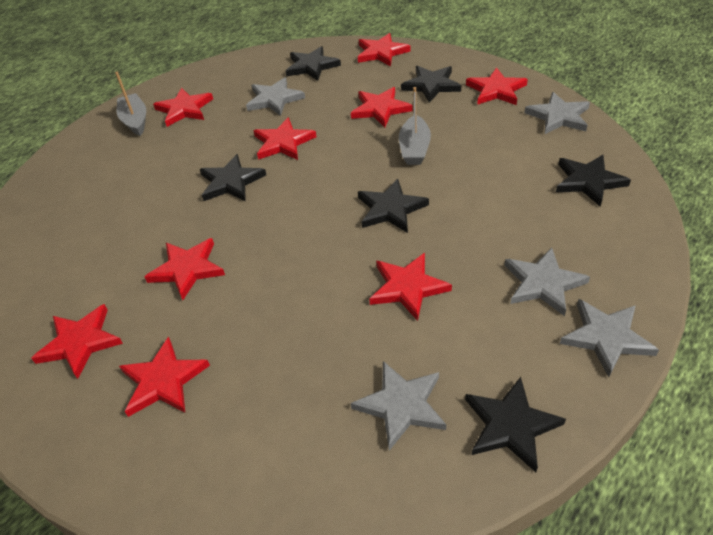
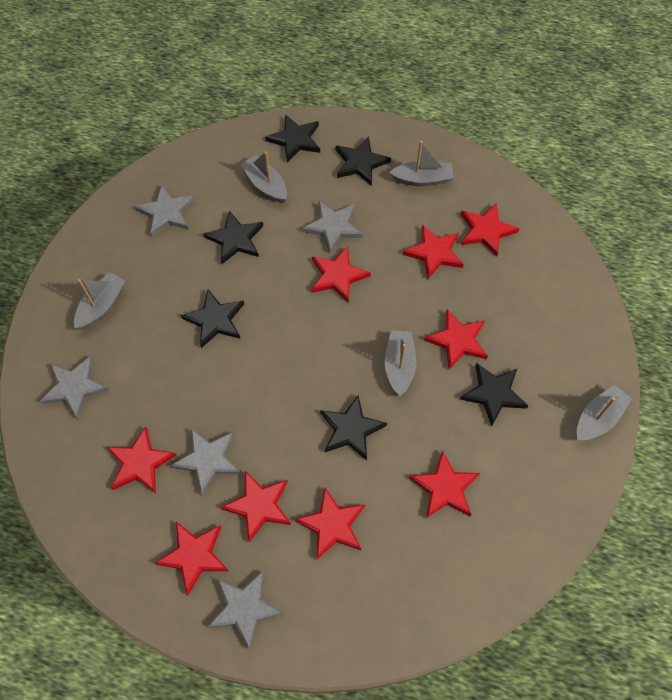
grey boat: 2 -> 5

